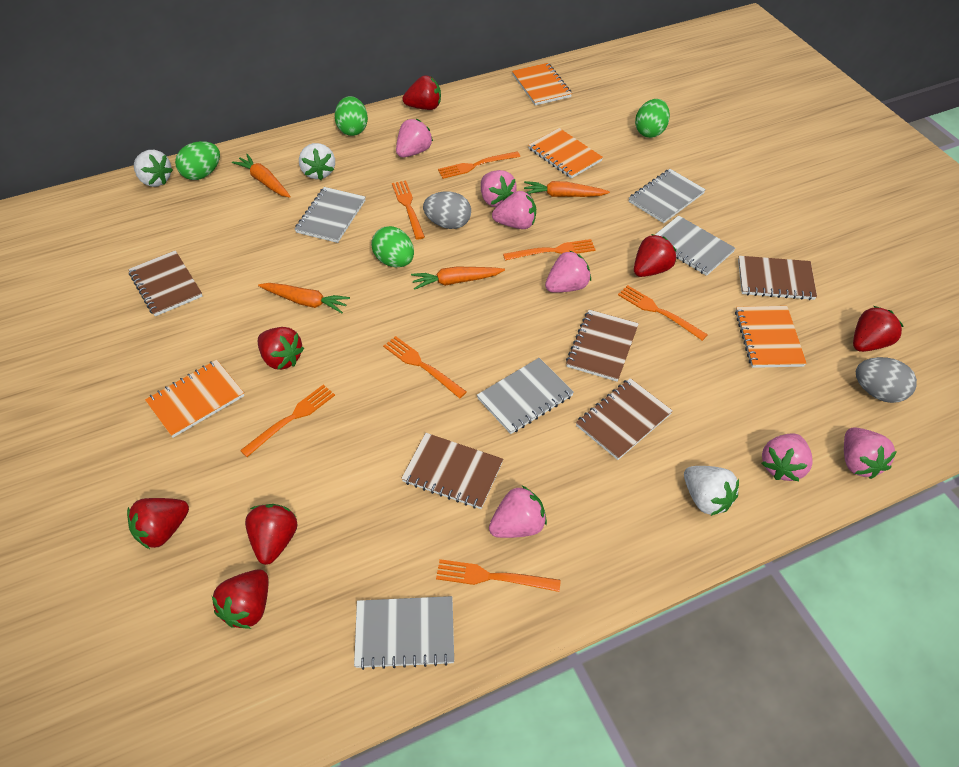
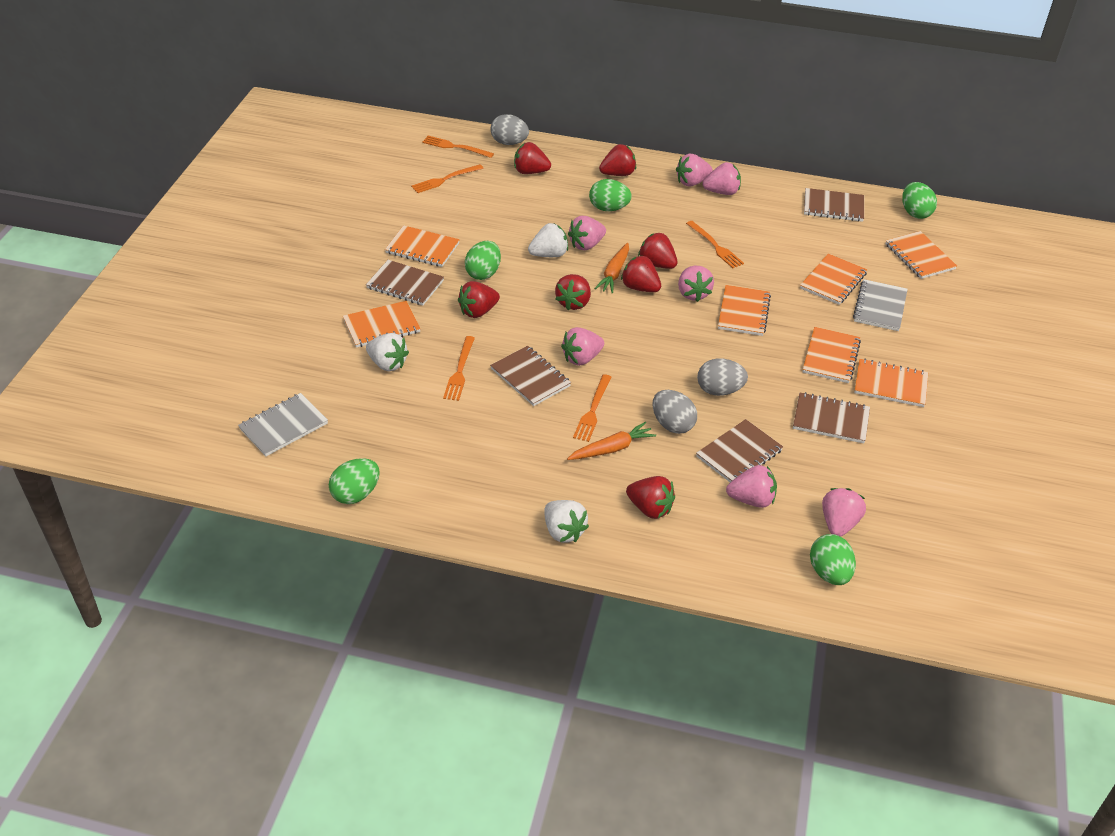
green egg: 4 -> 5
grey egg: 2 -> 3
grey notebook: 5 -> 2
orange carrot: 4 -> 2
orange fork: 7 -> 5
orange notebook: 4 -> 7

